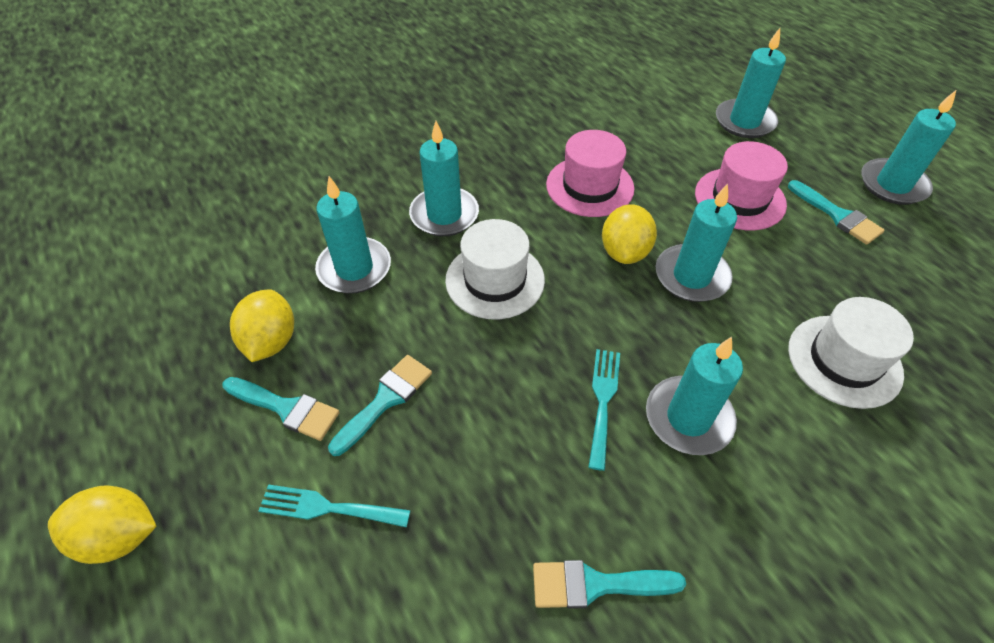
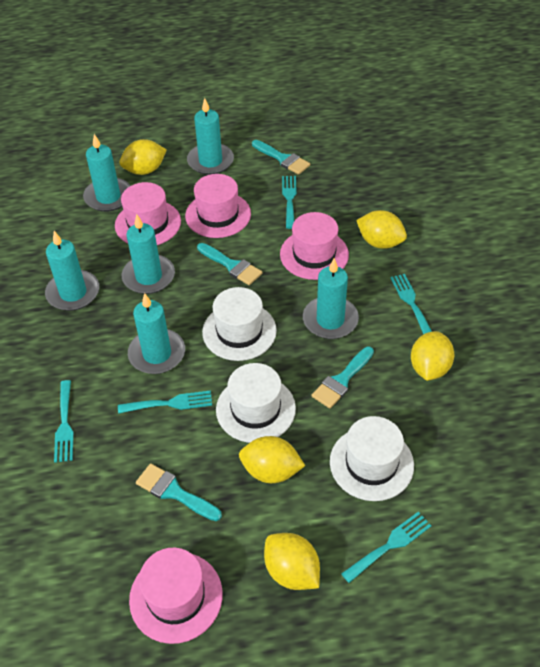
pink hat: 2 -> 4
turquoise fork: 2 -> 5
white hat: 2 -> 3
yellow lemon: 3 -> 5

